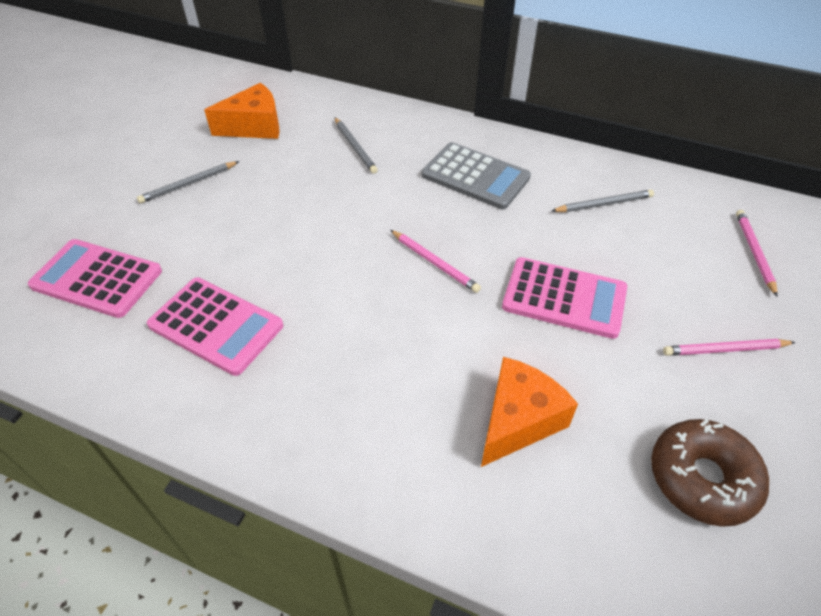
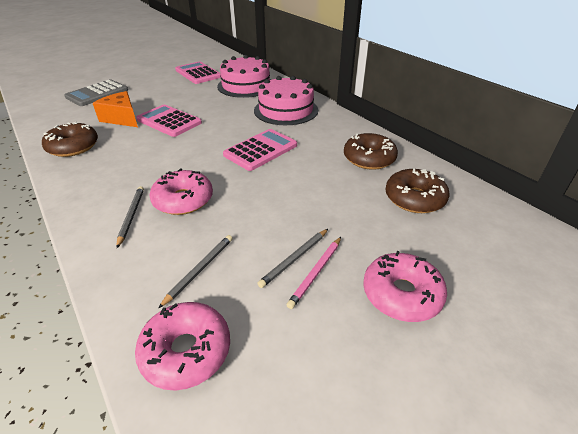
brown donut: 1 -> 3
orange cheese: 2 -> 1
pink cake: 0 -> 2
pink donut: 0 -> 3
pink pencil: 3 -> 1

